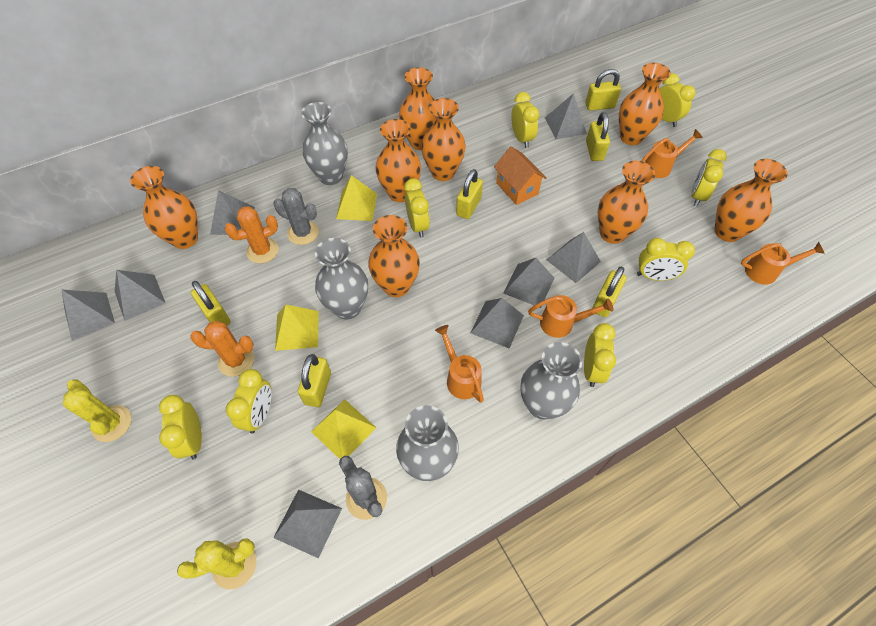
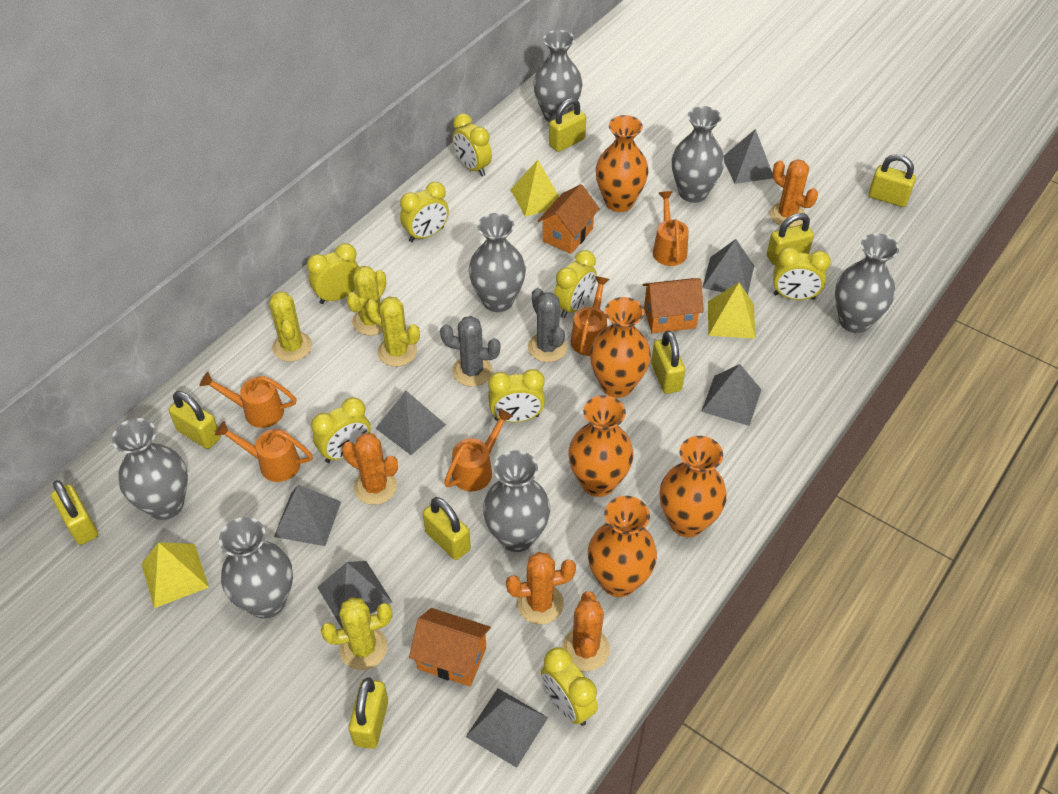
grey pyramid: 8 -> 7
grey vase: 4 -> 7
orange cactus: 2 -> 4
orange house: 1 -> 3
orange vase: 8 -> 5
orange watering can: 4 -> 5
yellow cactus: 2 -> 4
yellow padlock: 6 -> 8

